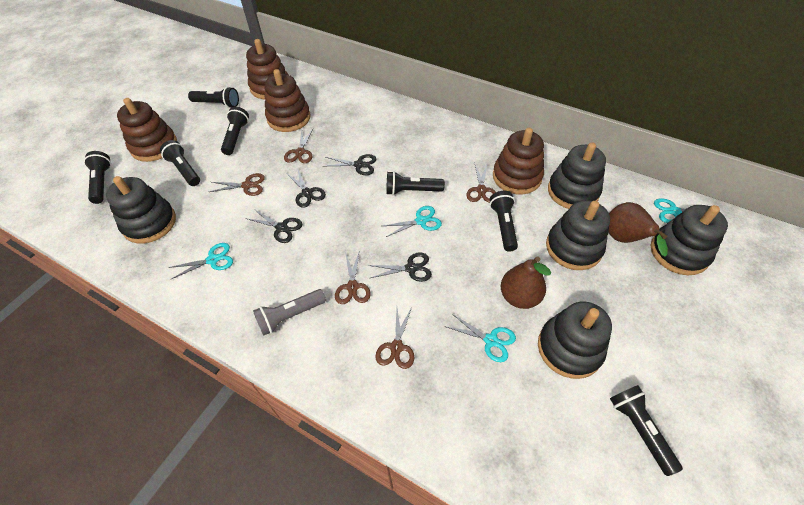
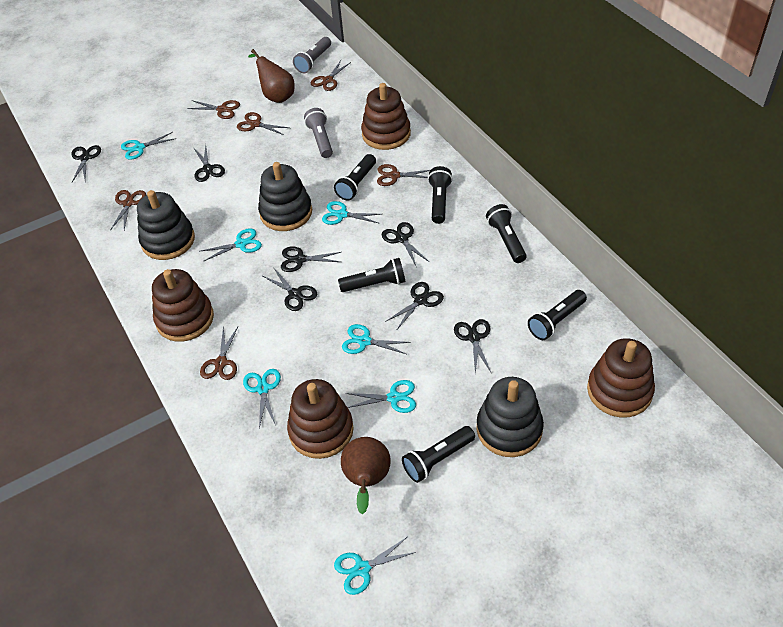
black flashlight: 7 -> 6
black scissors: 4 -> 7
black stacking toy: 5 -> 3
brown scissors: 5 -> 6
grey flashlight: 1 -> 2
turquoise scissors: 4 -> 7

